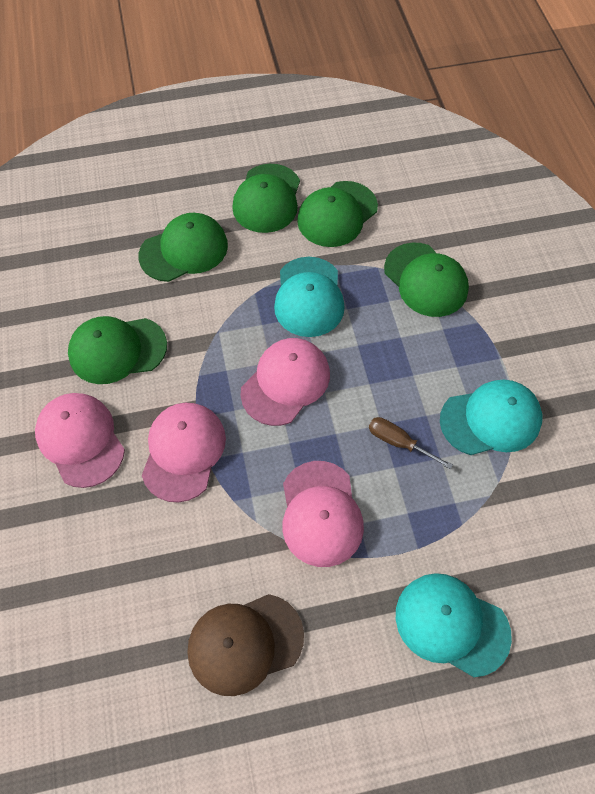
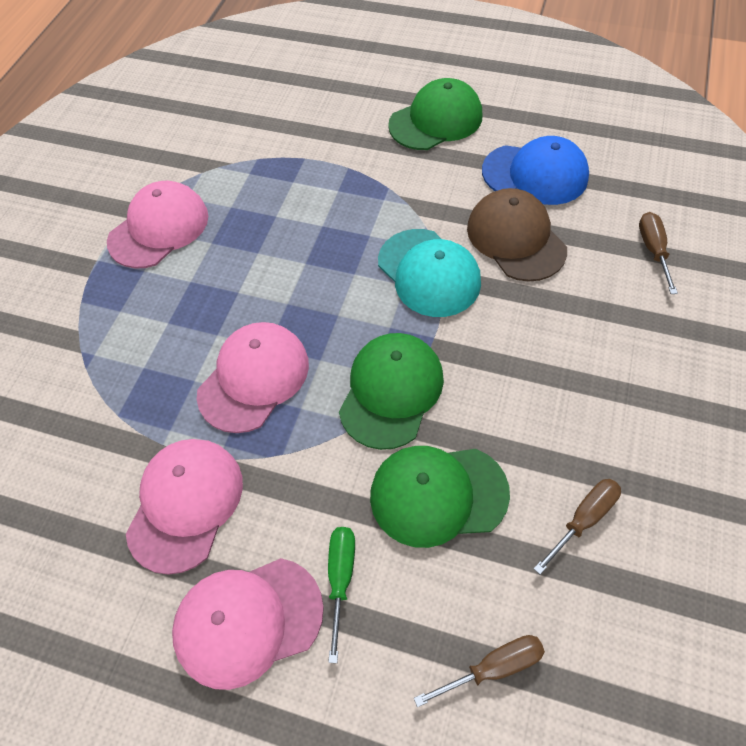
blue cap: 0 -> 1
brown screwdriver: 1 -> 3
green cap: 5 -> 3
green screwdriver: 0 -> 1
turquoise cap: 3 -> 1

